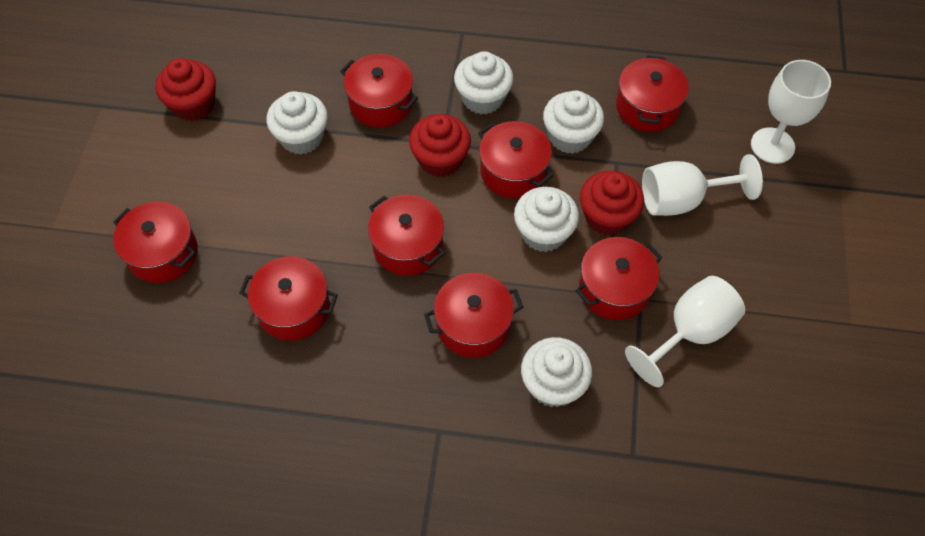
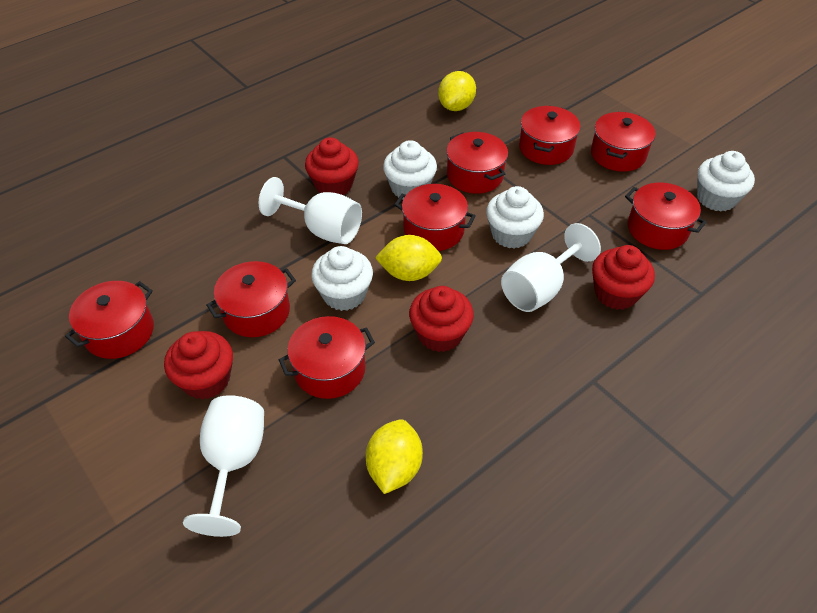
red cupcake: 3 -> 4
white cupcake: 5 -> 4
yellow lemon: 0 -> 3

